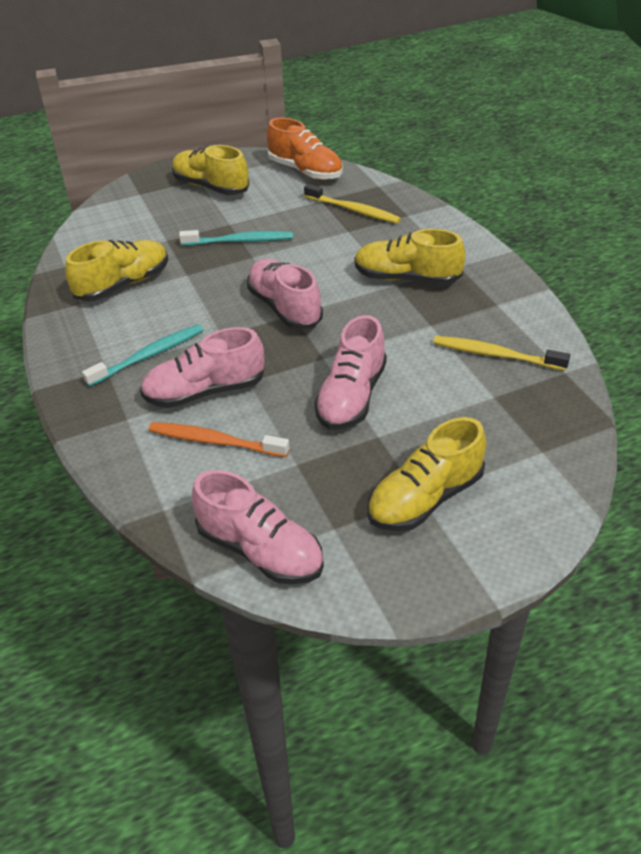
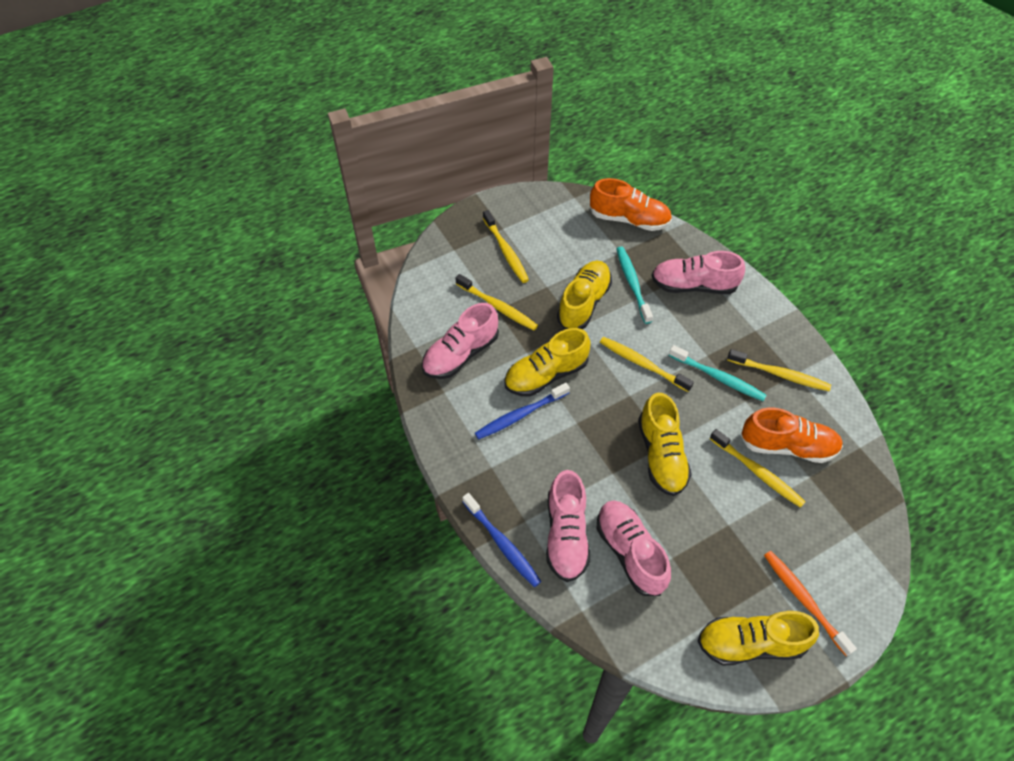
blue toothbrush: 0 -> 2
orange shoe: 1 -> 2
yellow toothbrush: 2 -> 5

